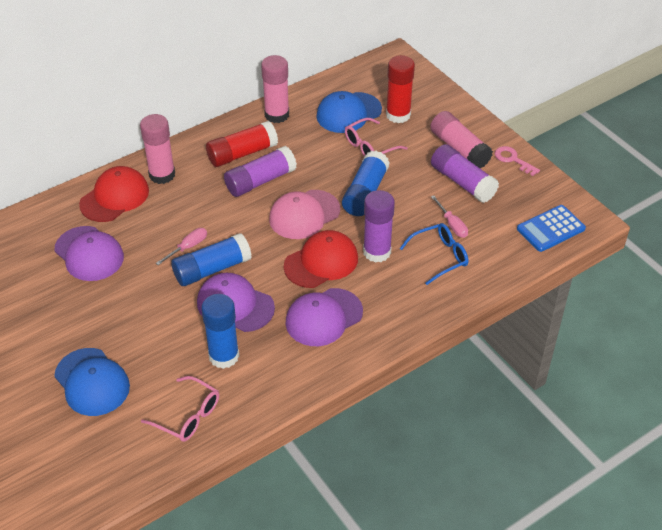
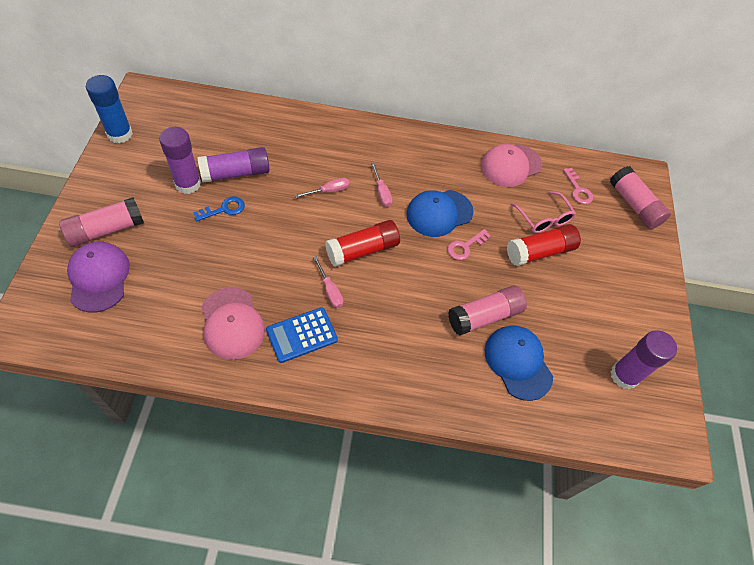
blue glasses: 1 -> 0
blue glue stick: 3 -> 1
blue key: 0 -> 1
pink cap: 1 -> 2
pink glasses: 2 -> 1
pink key: 1 -> 2
pink screwdriver: 2 -> 3
purple cap: 3 -> 1
red cap: 2 -> 0

